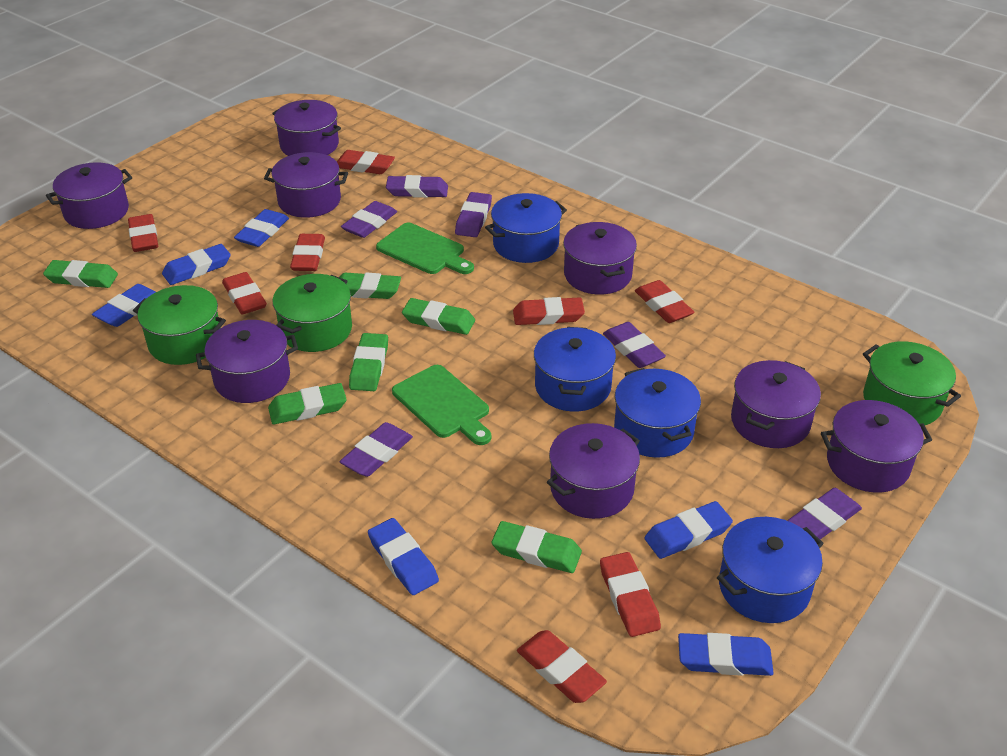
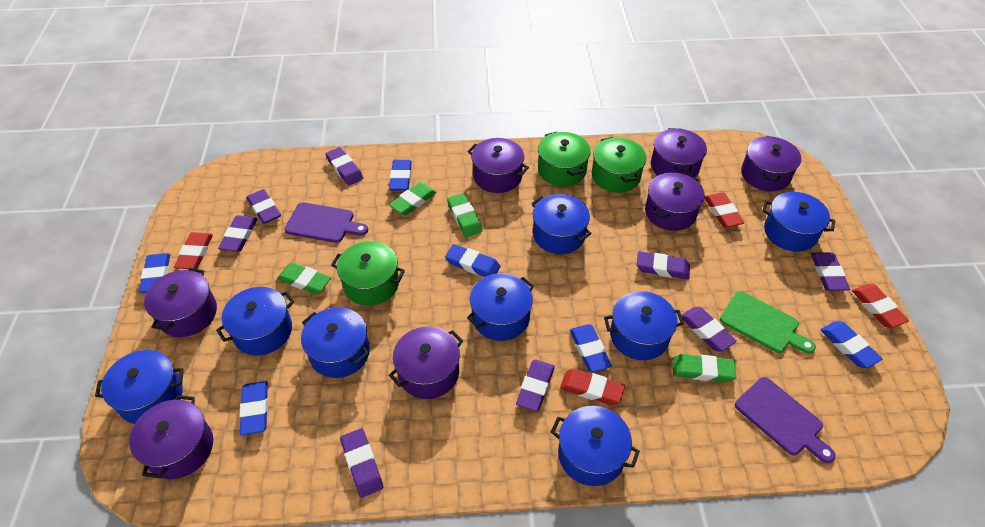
blue pot: 4 -> 8
green cutting board: 2 -> 1
green eraser: 6 -> 4
purple cutting board: 0 -> 2
purple eraser: 6 -> 8
purple pot: 8 -> 7
red eraser: 8 -> 4

